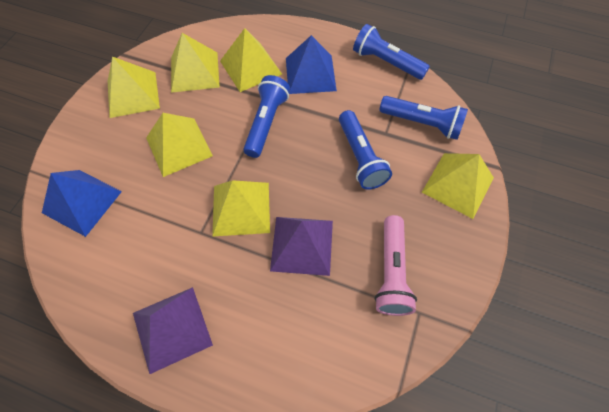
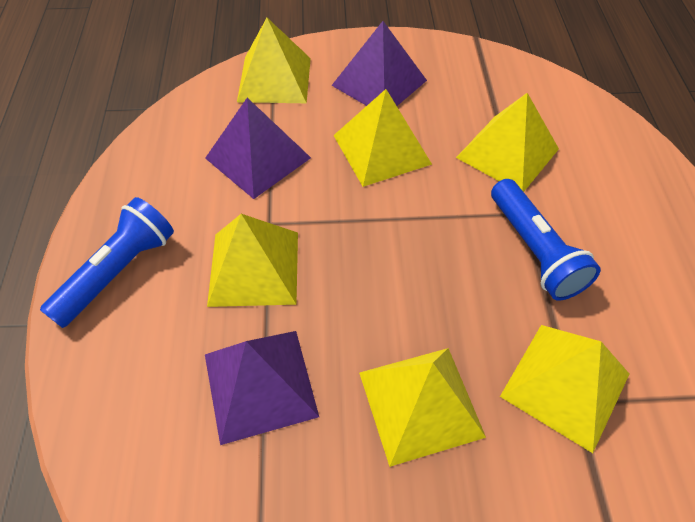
blue flashlight: 4 -> 2
blue pyramid: 2 -> 0
pink flashlight: 1 -> 0
purple pyramid: 2 -> 3

